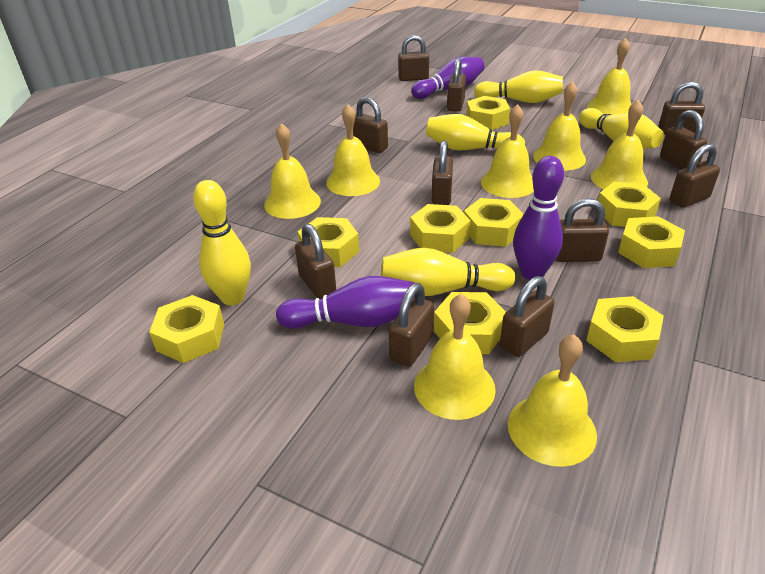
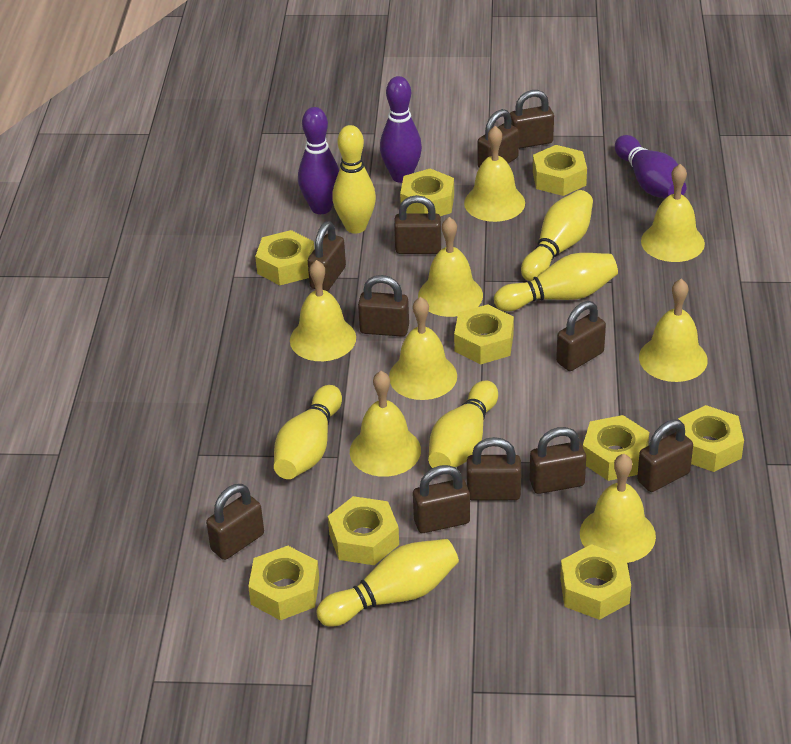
yellow bowling pin: 5 -> 6

